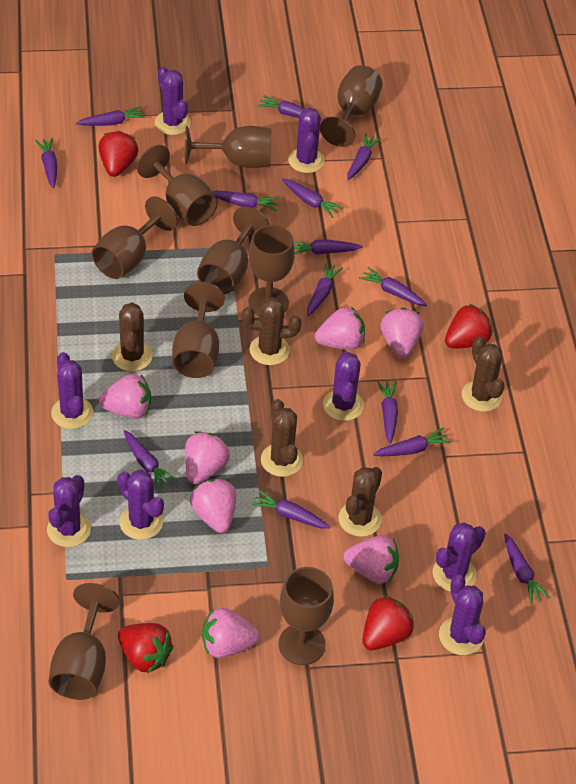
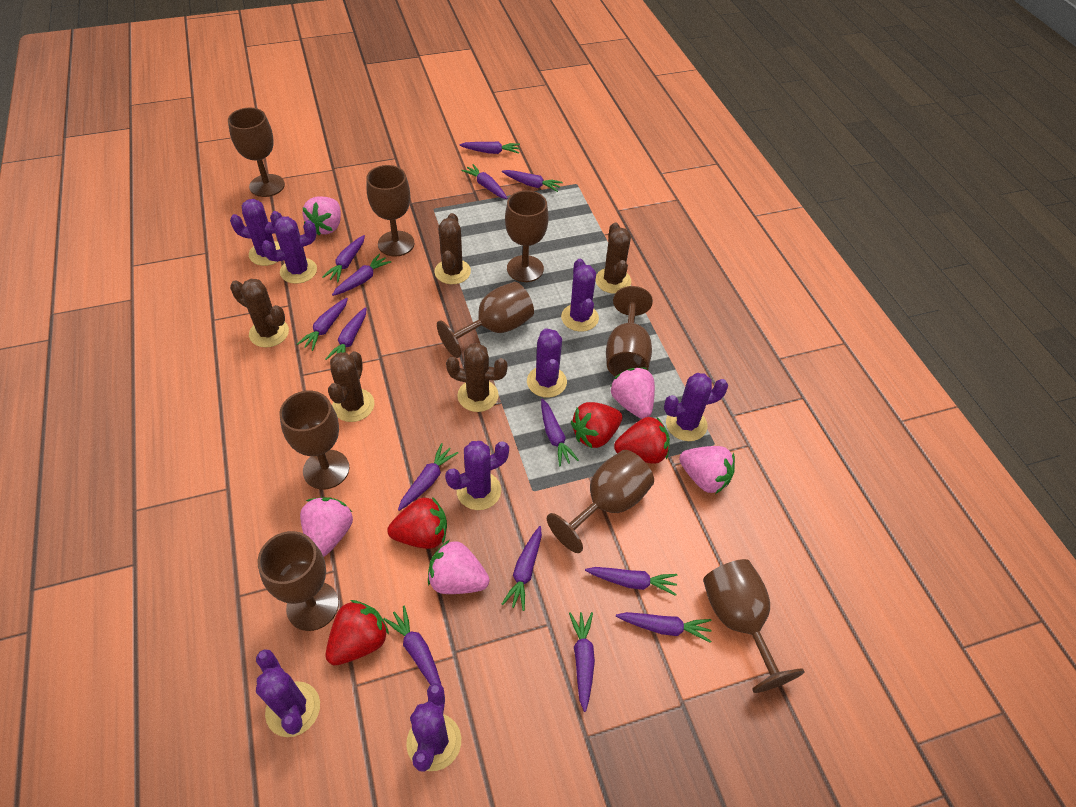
pink strawberry: 7 -> 5

